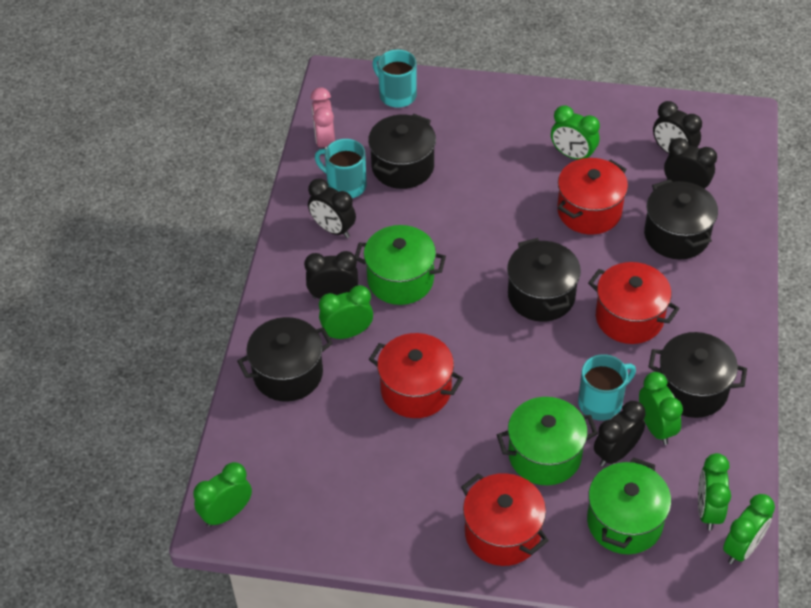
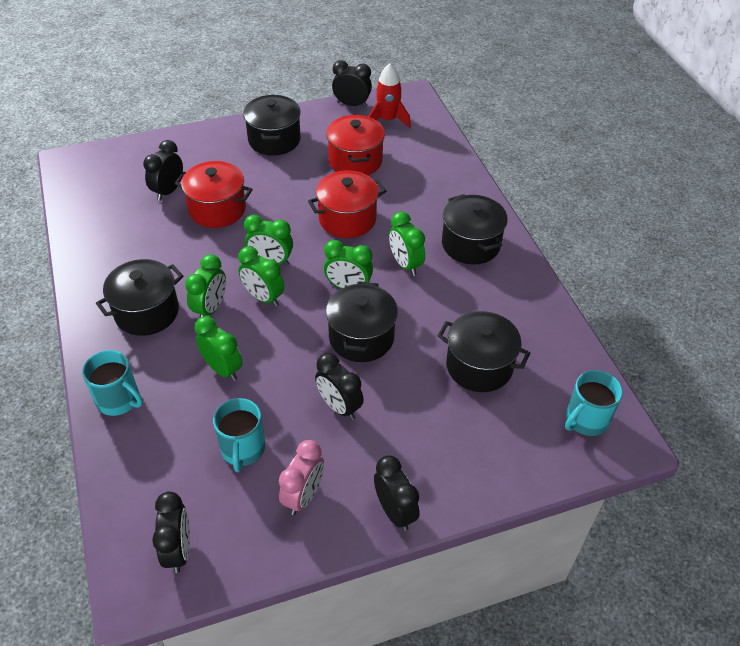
green pot: 3 -> 0
red pot: 4 -> 3
red rocket: 0 -> 1

